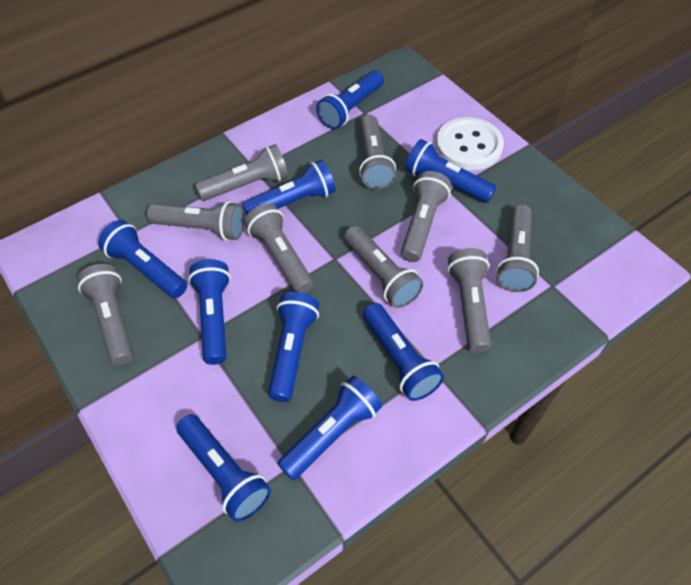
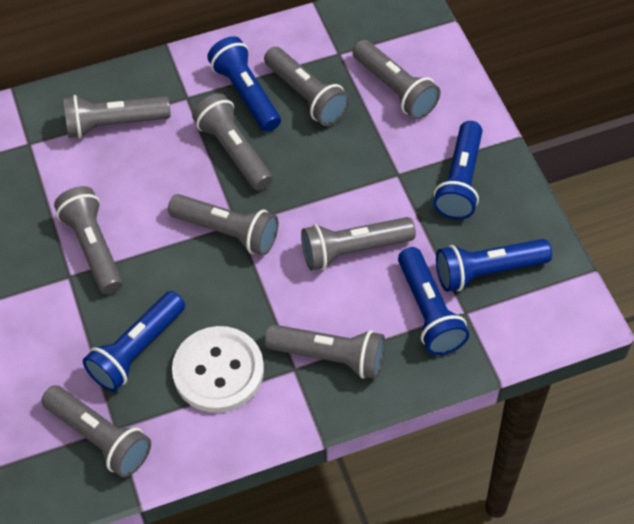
blue flashlight: 9 -> 5

